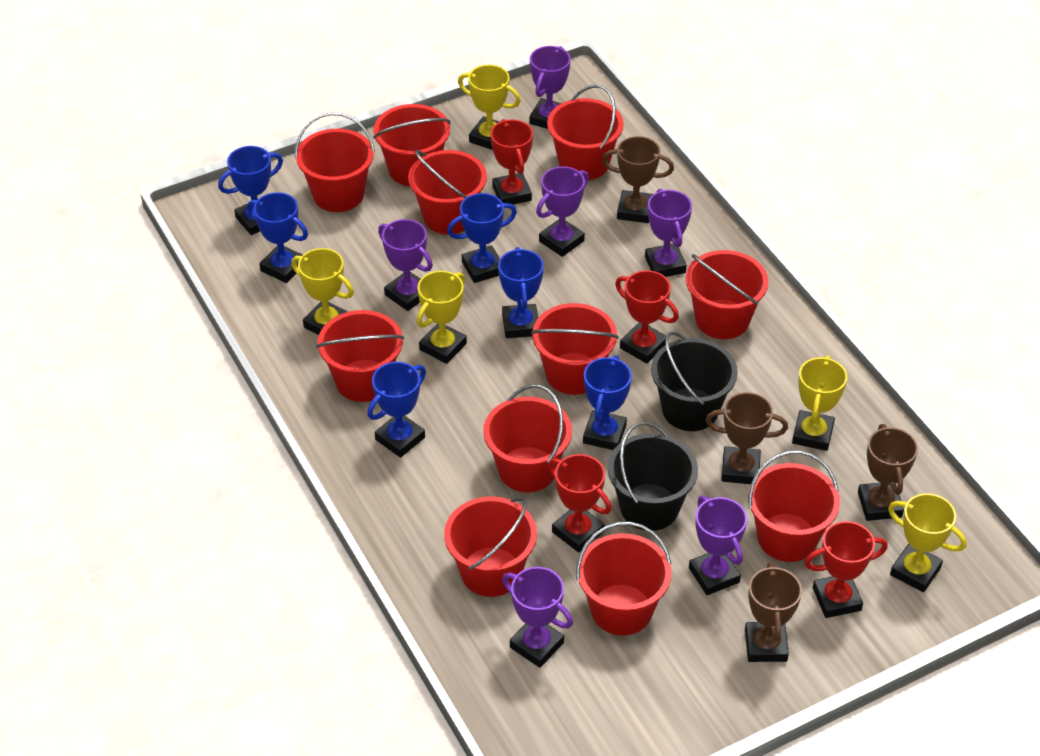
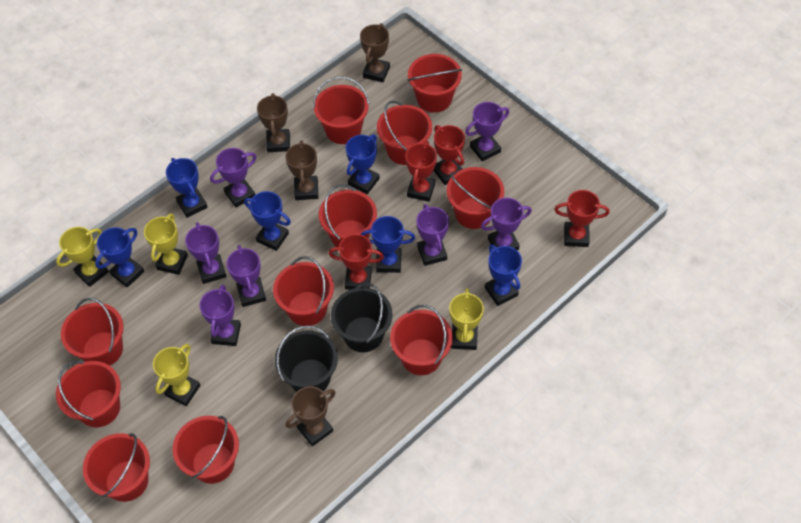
purple trophy: 6 -> 7
yellow trophy: 5 -> 4

